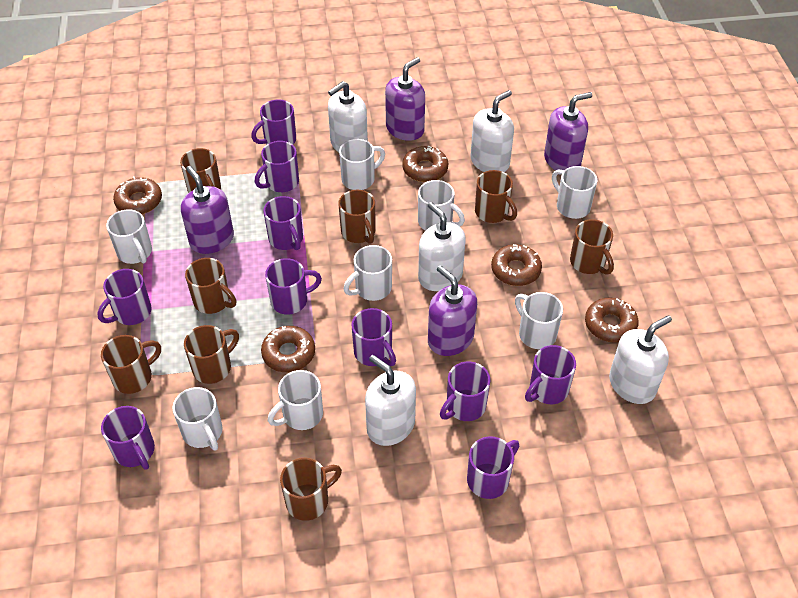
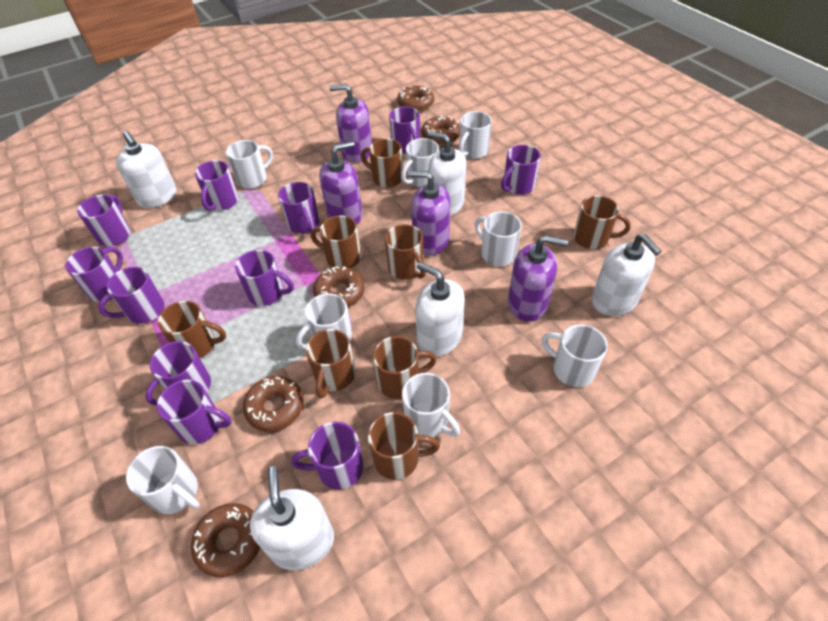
purple mug: 10 -> 11

